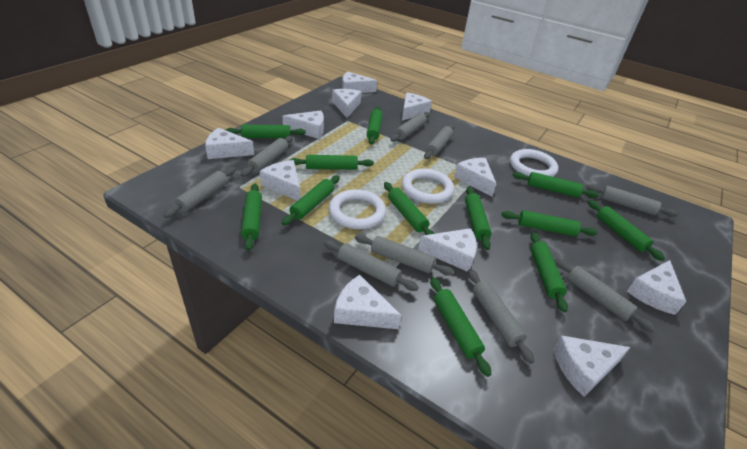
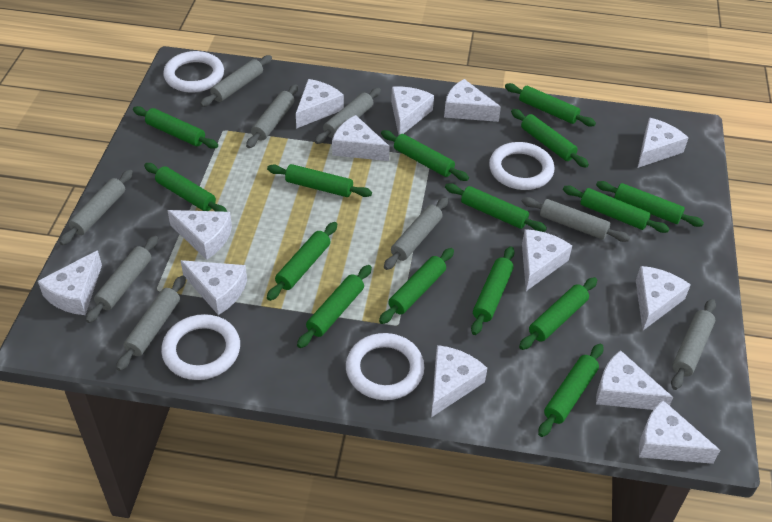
green rolling pin: 12 -> 15
white cheese: 11 -> 13
white ring: 3 -> 4

